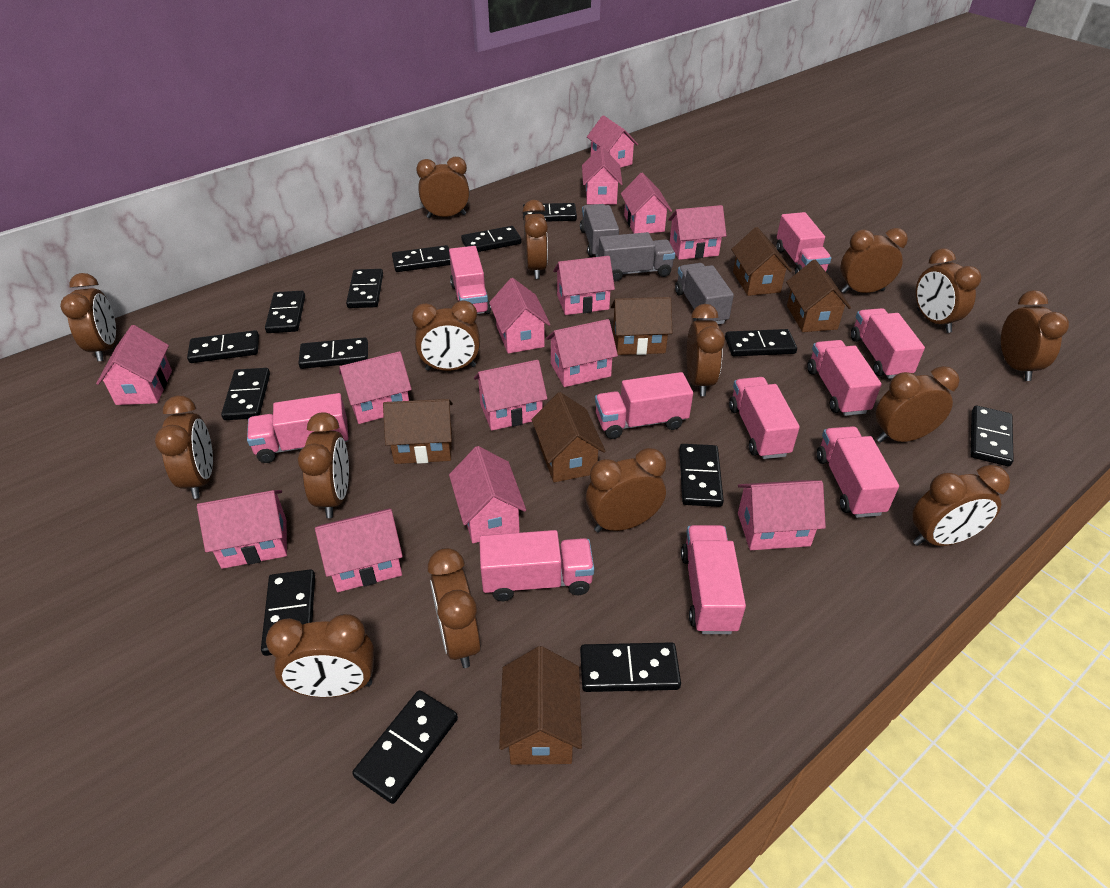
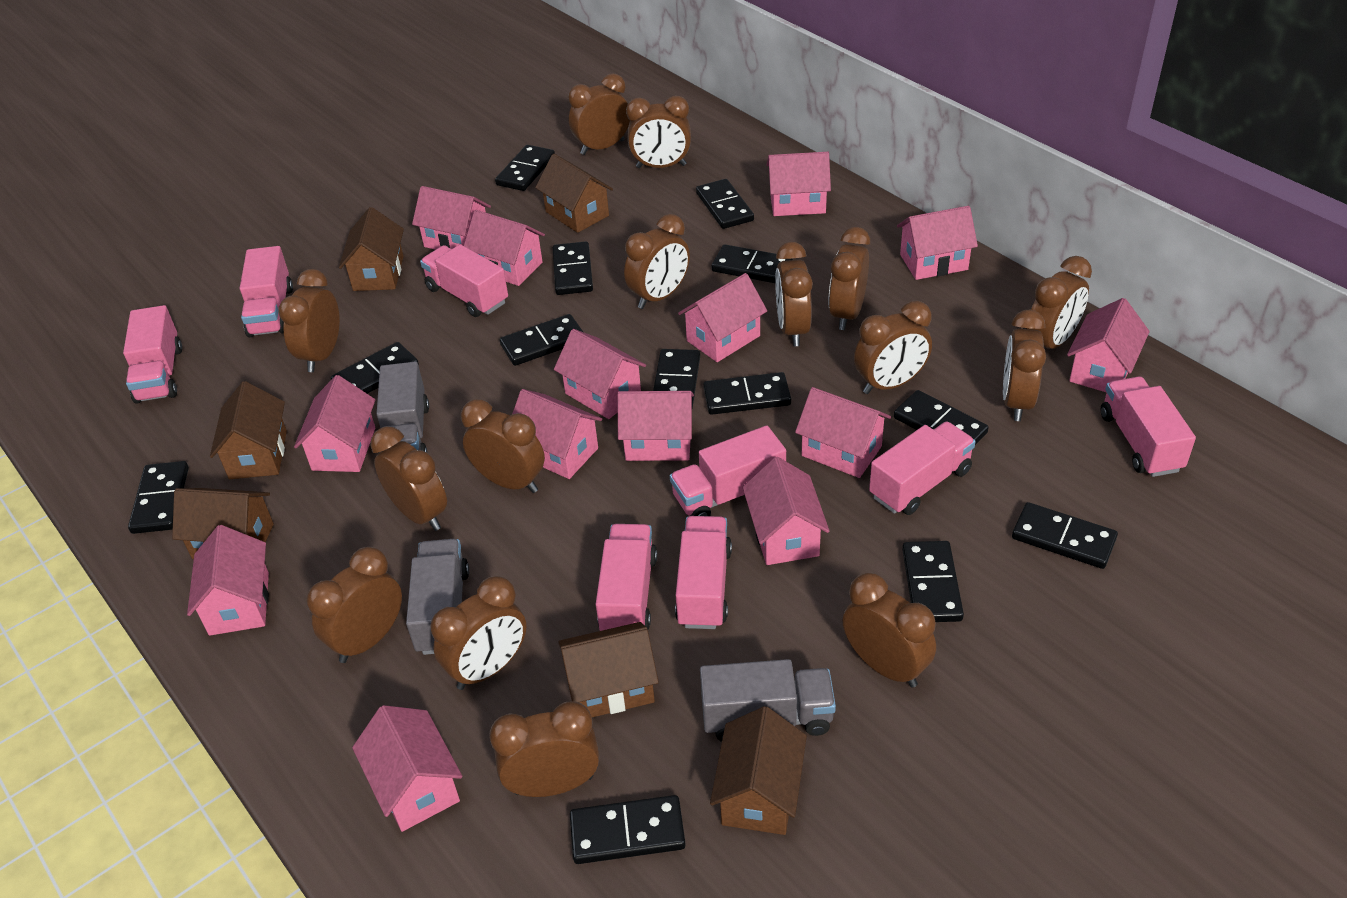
black domino: 14 -> 13
pink truck: 10 -> 8

